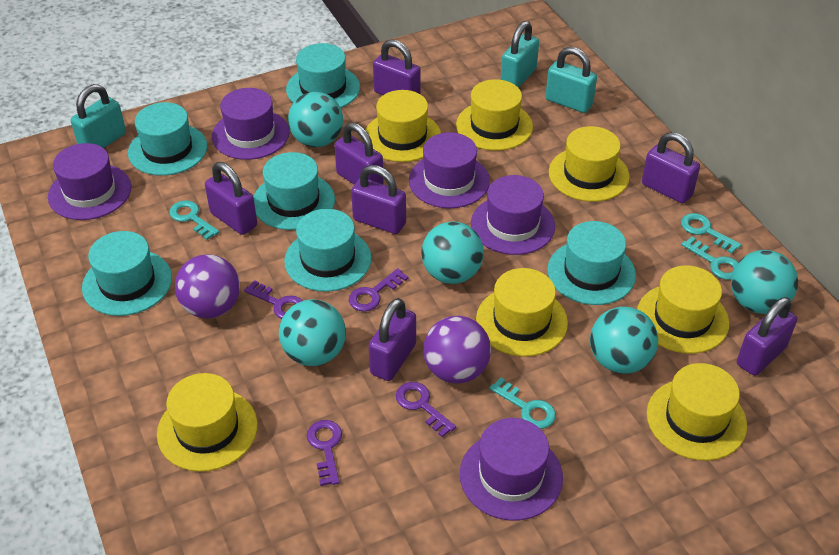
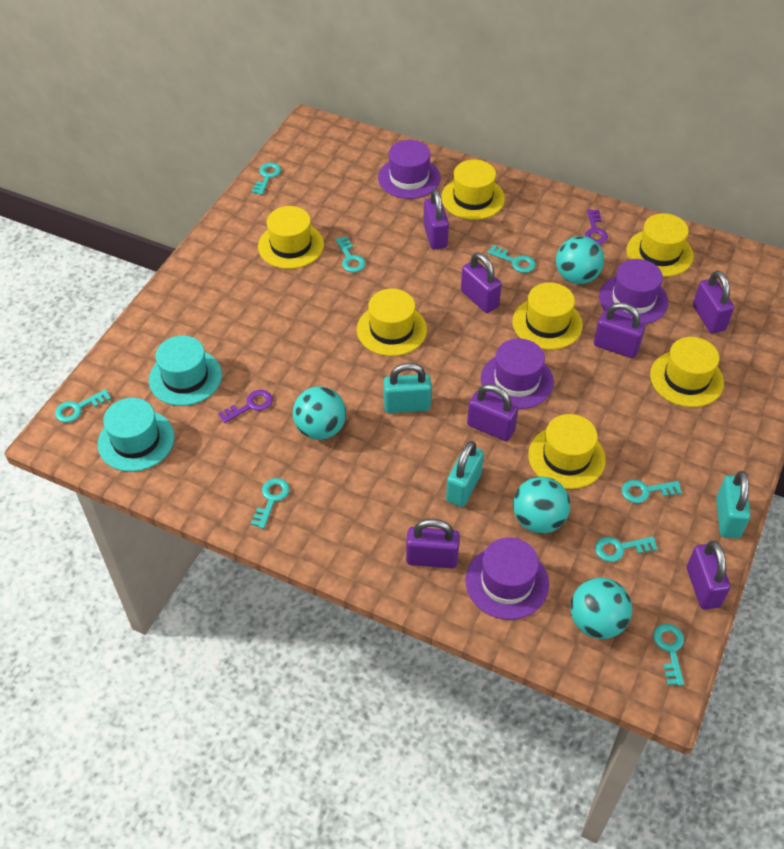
purple ball: 2 -> 0
purple hat: 5 -> 4
purple key: 4 -> 2
turquoise ball: 5 -> 4
turquoise hat: 6 -> 2
turquoise key: 4 -> 8

